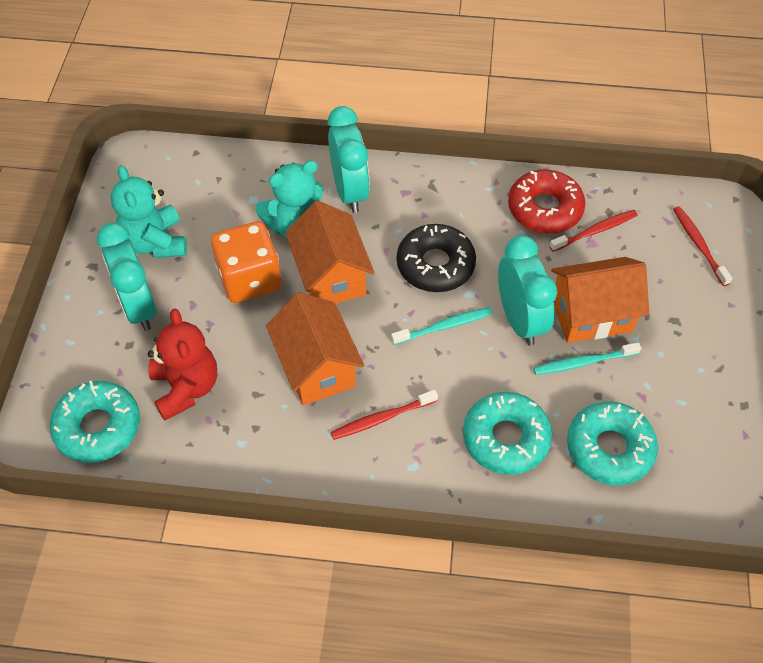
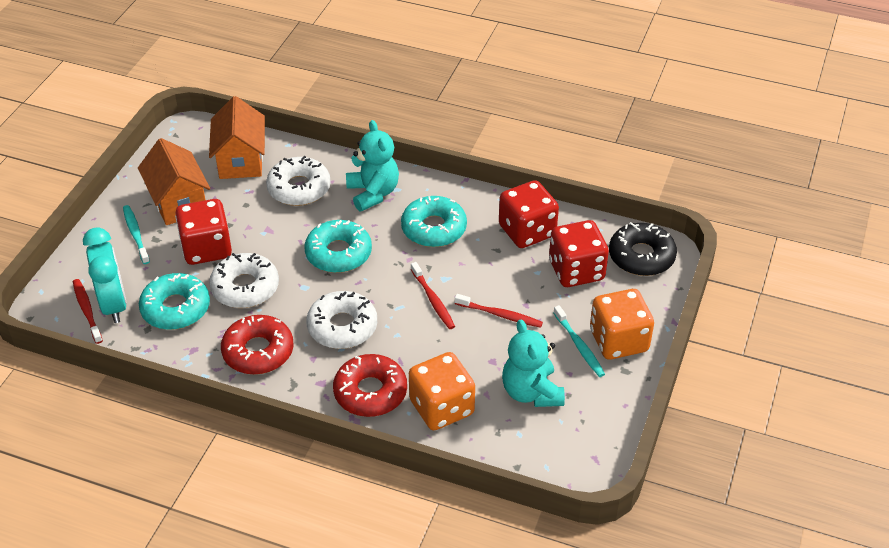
orange dice: 1 -> 2
orange house: 3 -> 2
red dice: 0 -> 3
red donut: 1 -> 2
red teddy bear: 1 -> 0
turquoise clock: 3 -> 1
white donut: 0 -> 3

